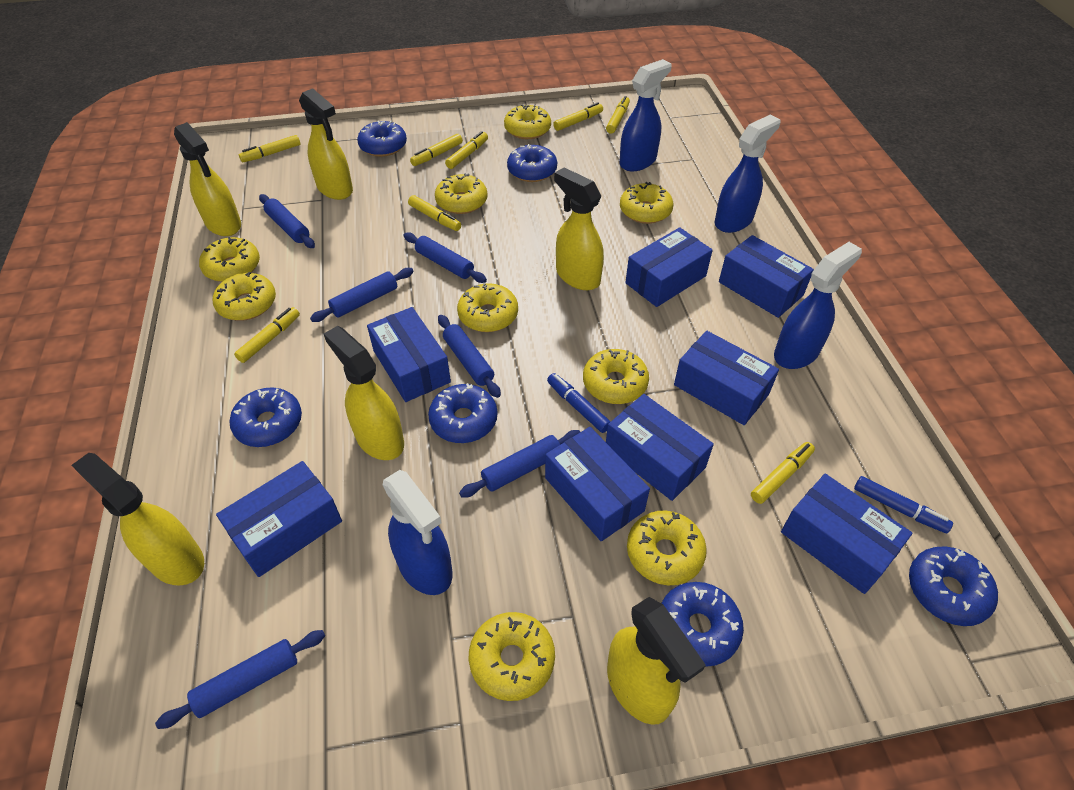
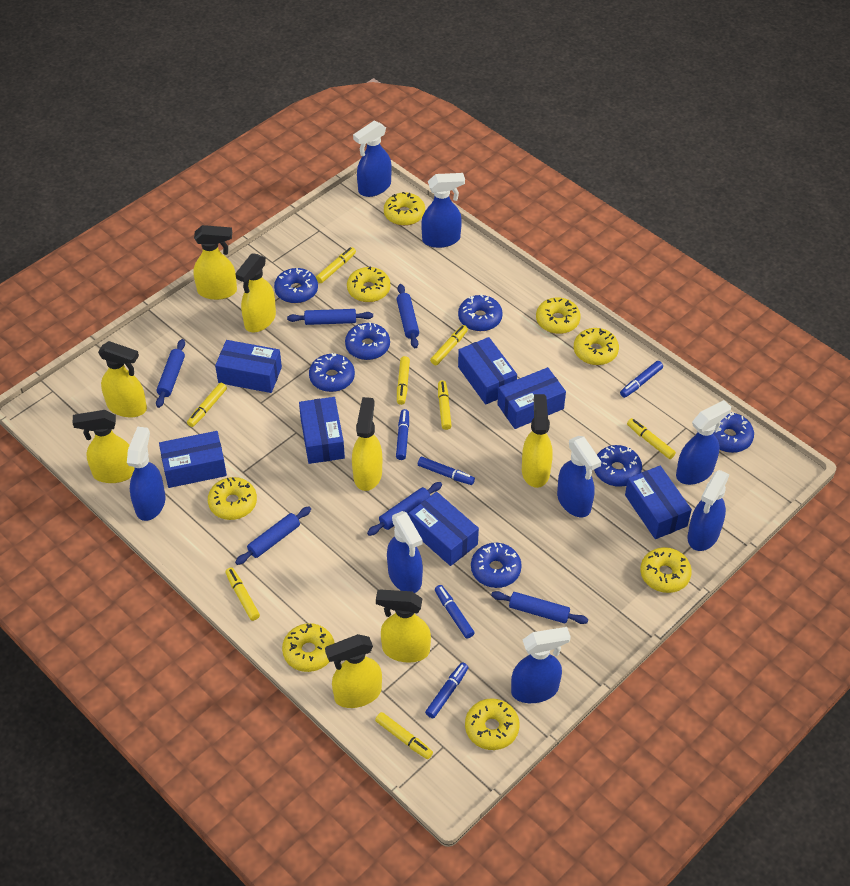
blue box: 8 -> 7
blue donut: 6 -> 7
blue marker: 2 -> 5
blue spray bottle: 4 -> 8
yellow donut: 9 -> 8
yellow spray bottle: 6 -> 8

